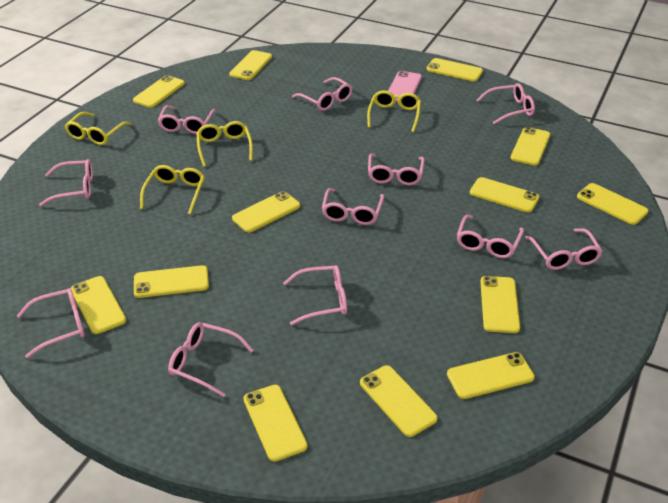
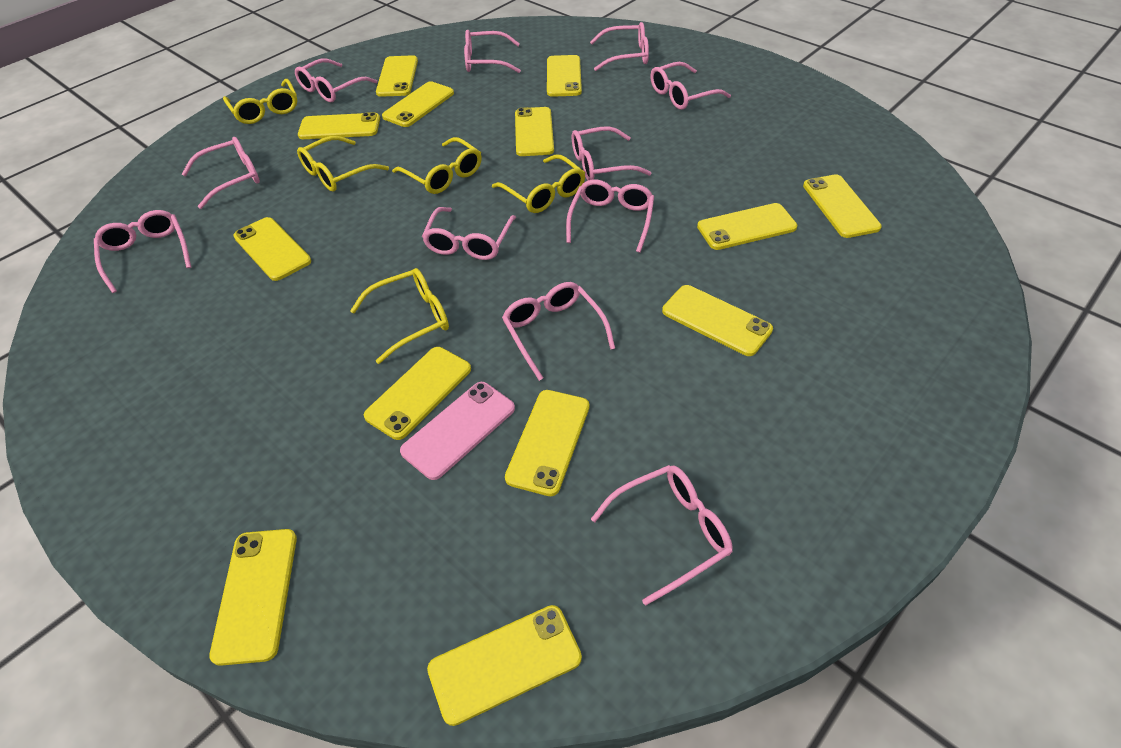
yellow glasses: 4 -> 5

